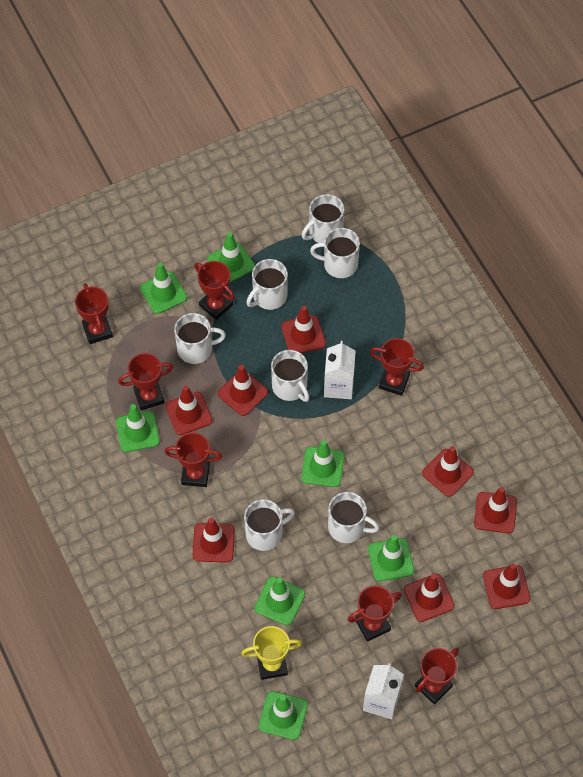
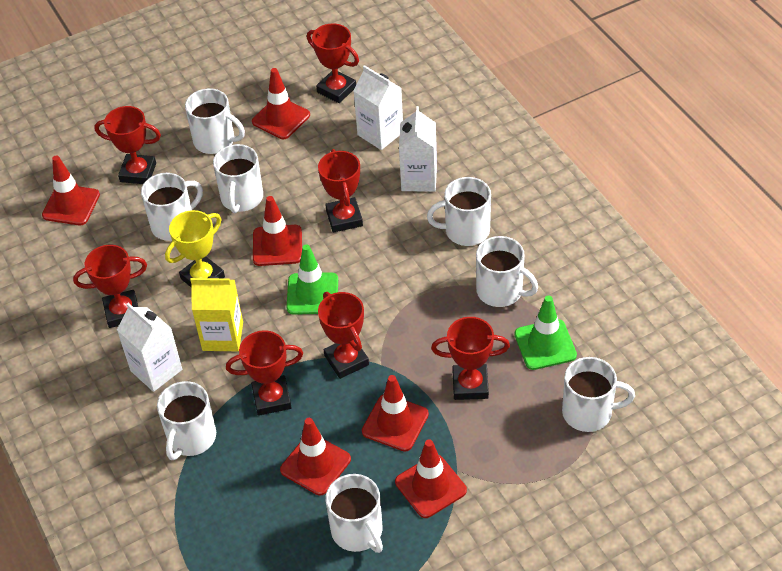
green traffic cone: 7 -> 2
red traffic cone: 8 -> 6
white carton: 2 -> 3
white mug: 7 -> 8
yellow carton: 0 -> 1

